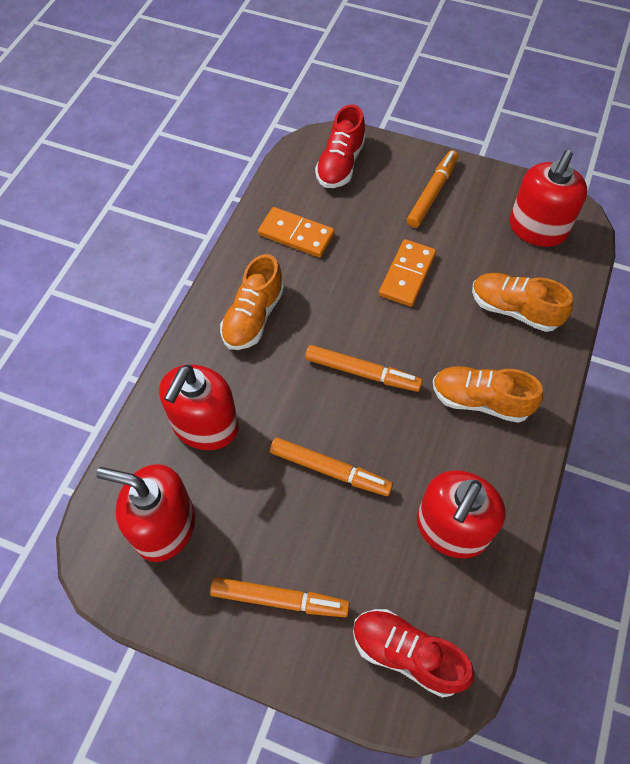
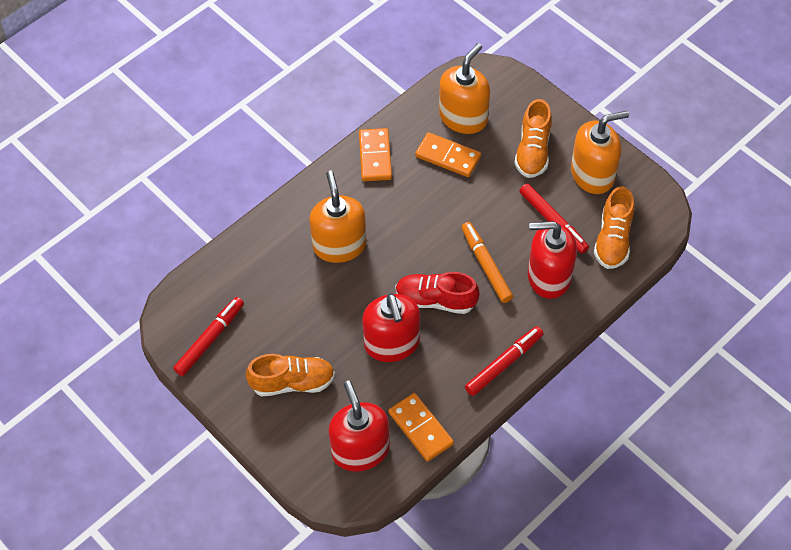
orange domino: 2 -> 3
orange marker: 4 -> 1
orange soap dispenser: 0 -> 3
red marker: 0 -> 3
red shoe: 2 -> 1
red soap dispenser: 4 -> 3

